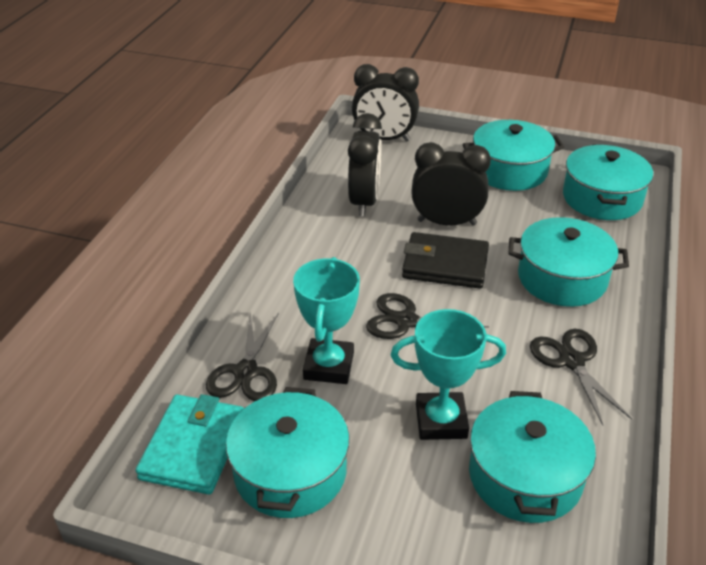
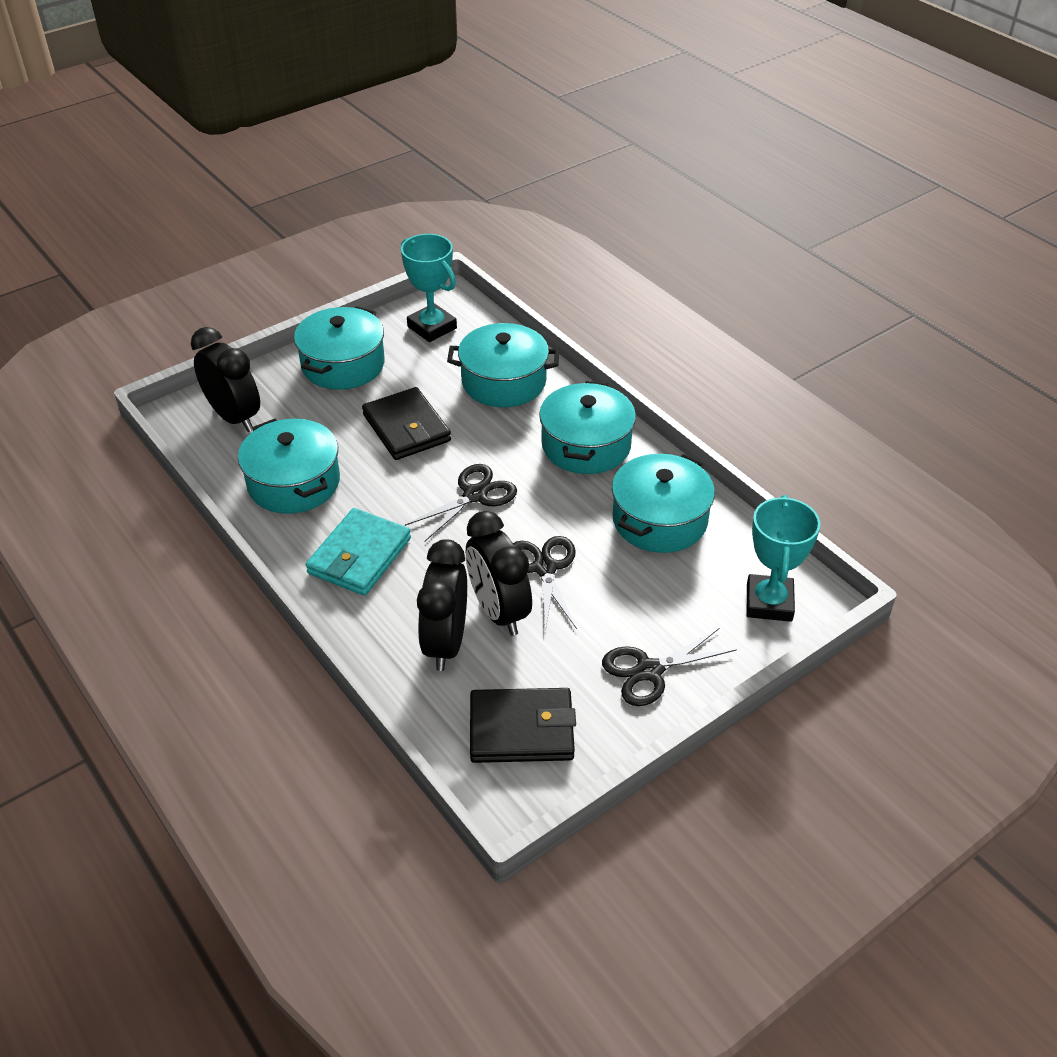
black wallet: 1 -> 2

